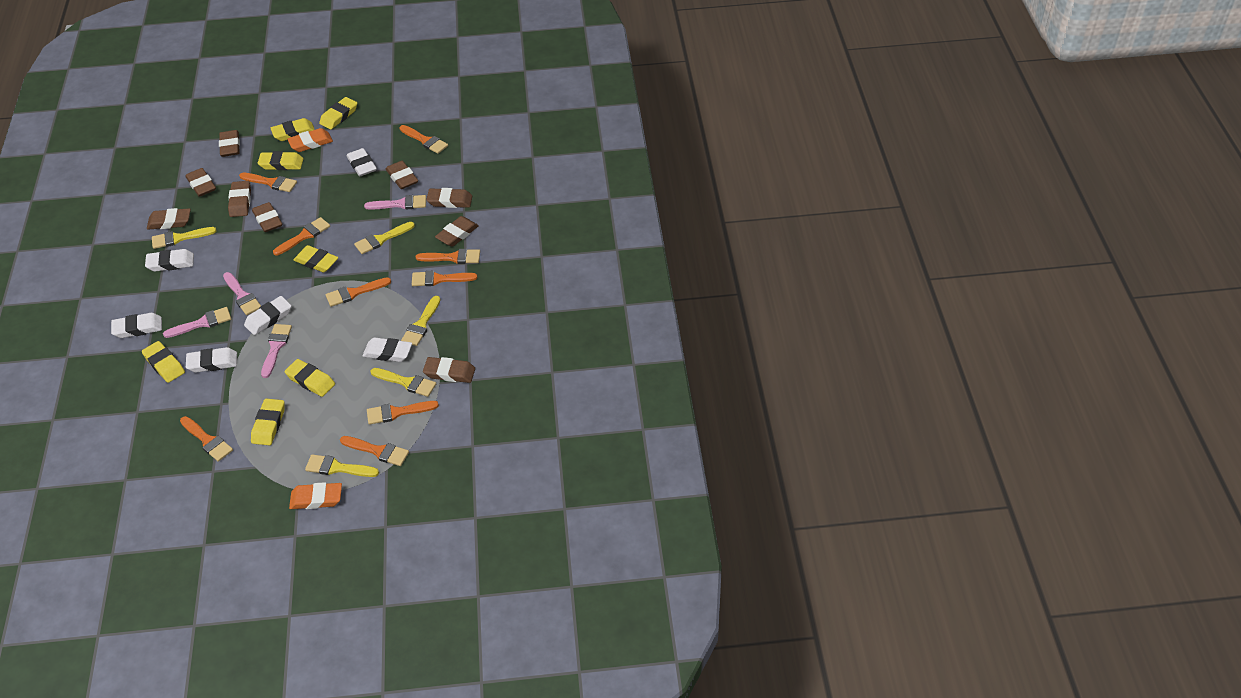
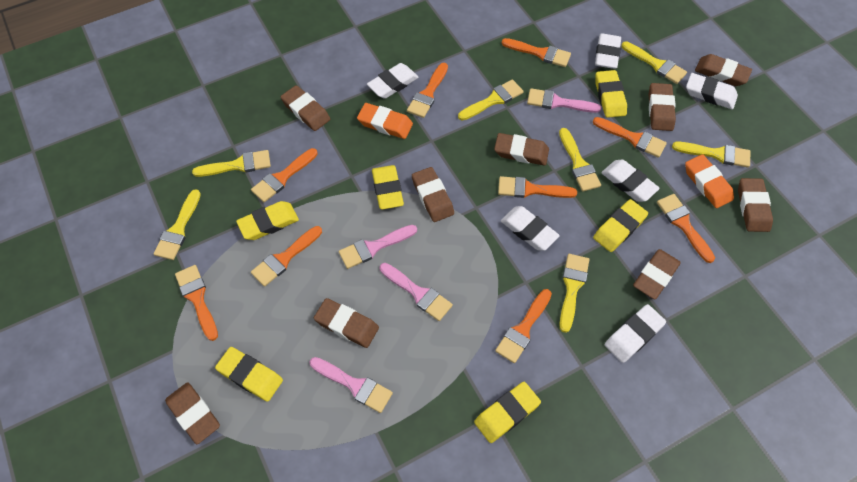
yellow brush: 5 -> 7
yellow eraser: 7 -> 6

